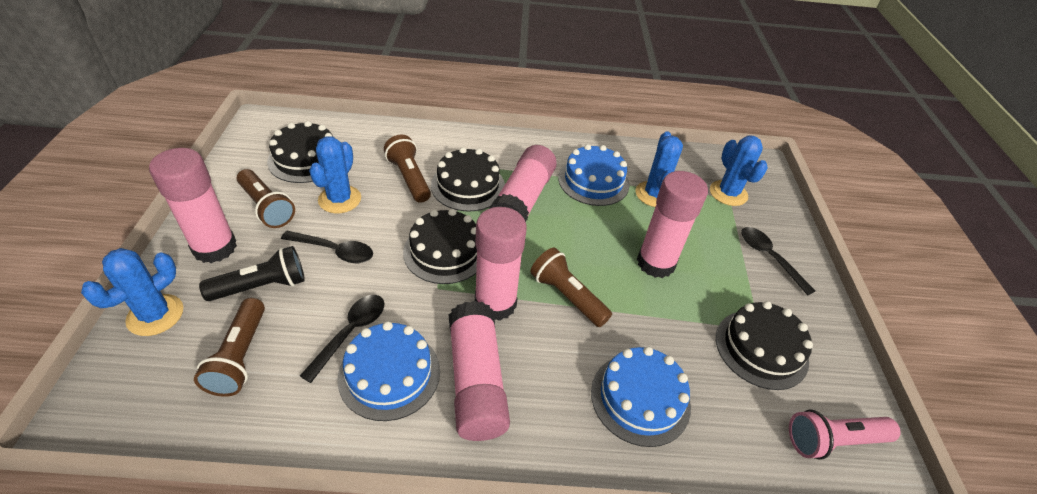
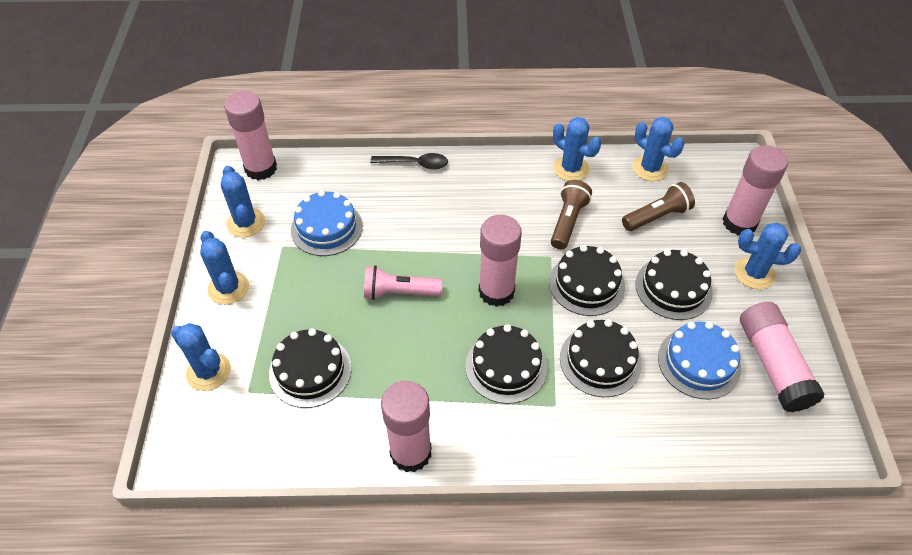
black cake: 4 -> 5
black flashlight: 1 -> 0
black spoon: 3 -> 1
blue cactus: 4 -> 6
blue cake: 3 -> 2
brown flashlight: 4 -> 2

